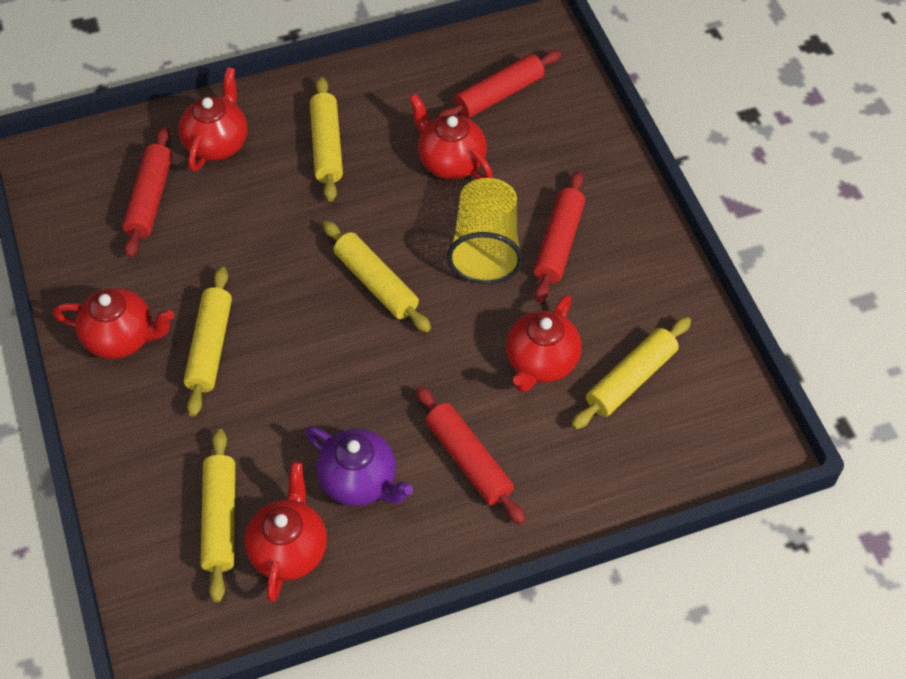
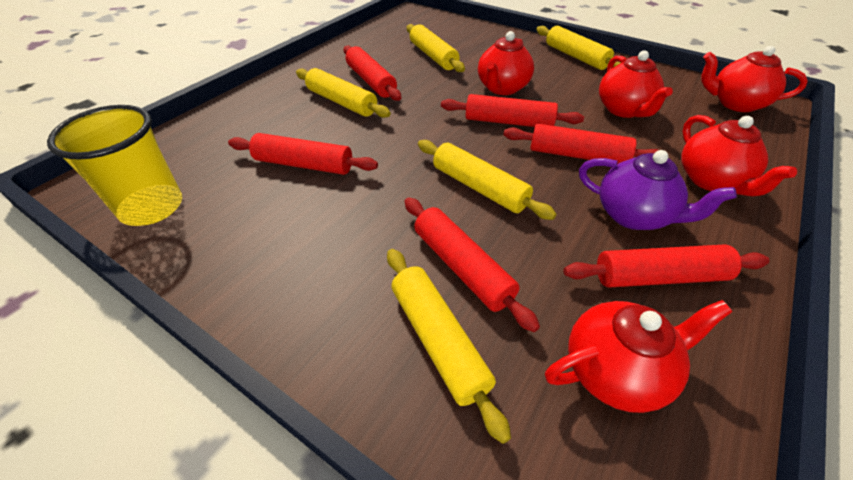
red rolling pin: 4 -> 6

